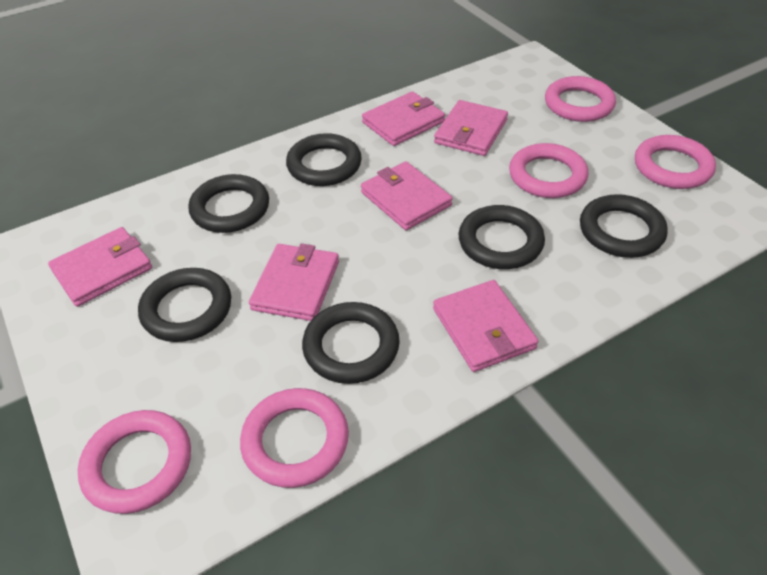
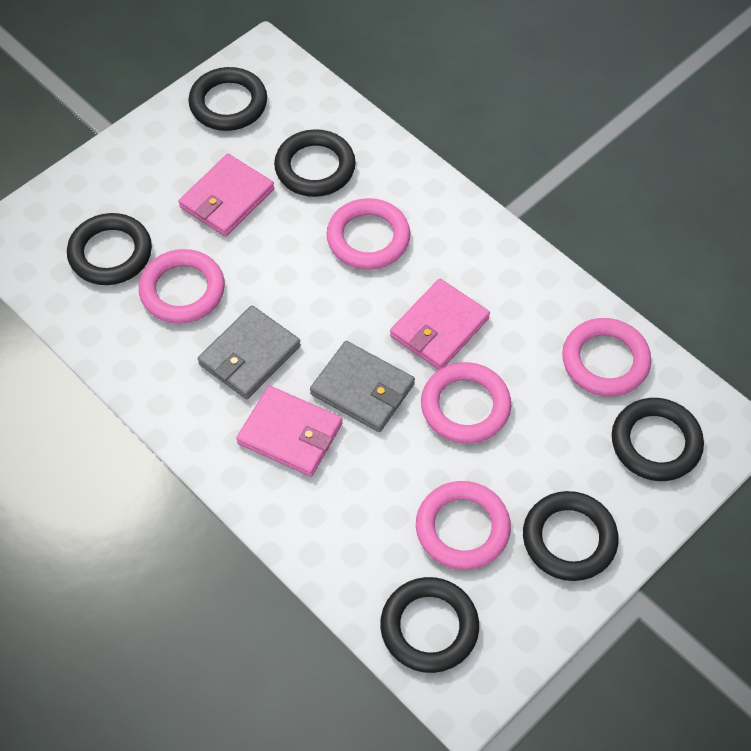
grey wallet: 0 -> 2
pink wallet: 6 -> 3

